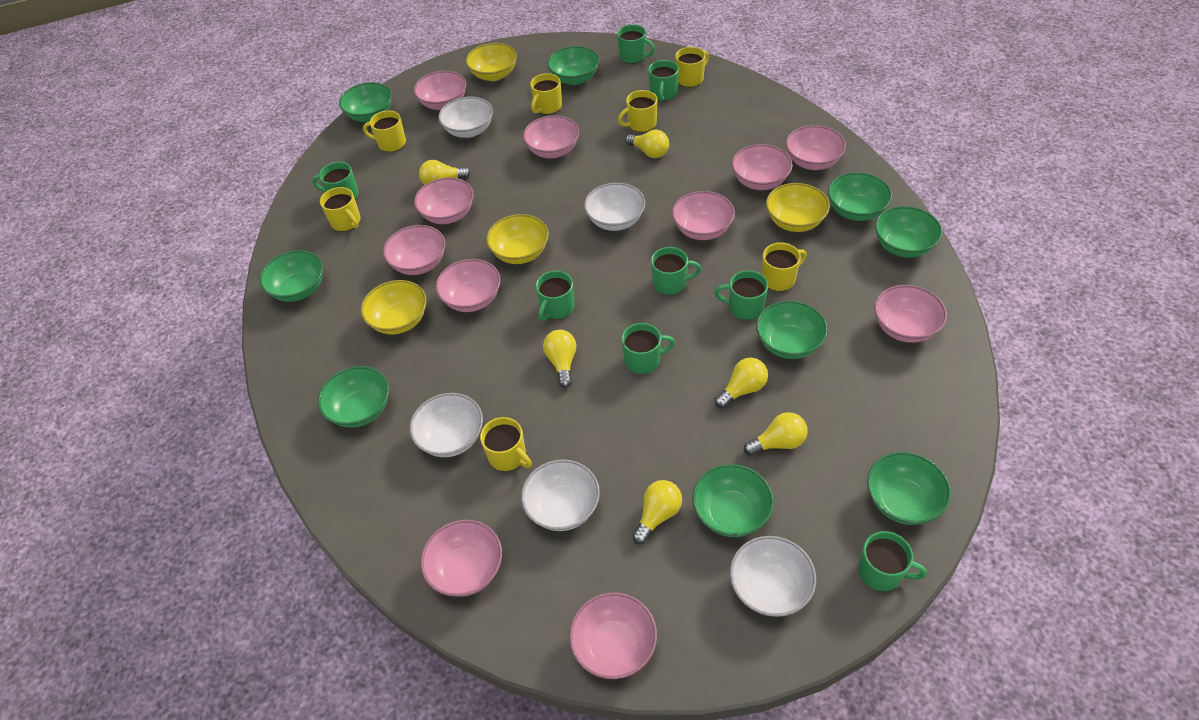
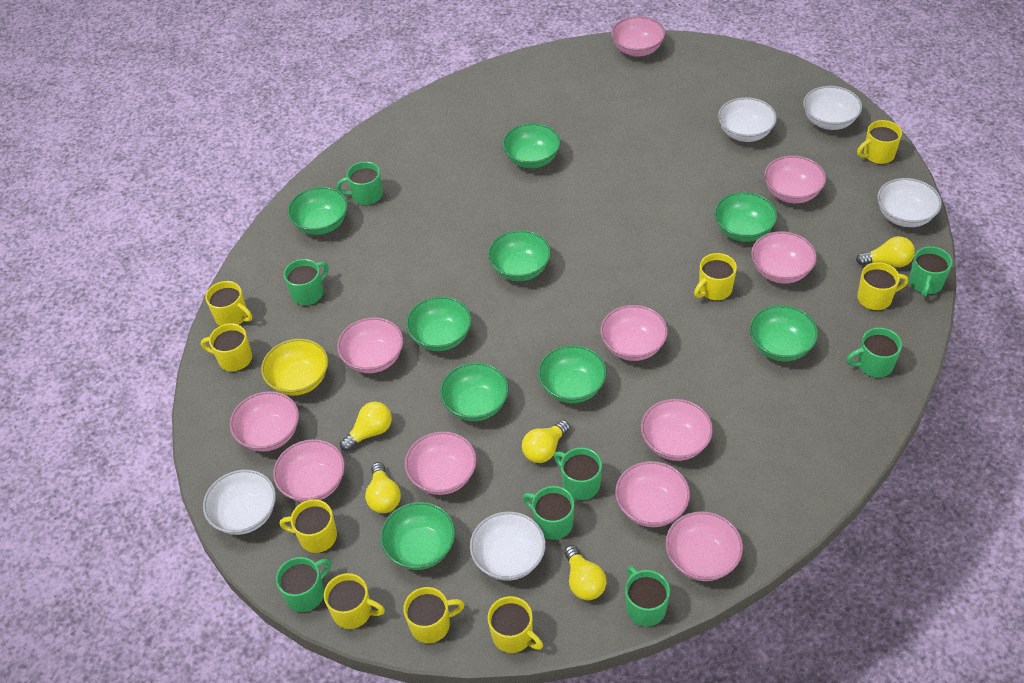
yellow bowl: 4 -> 1
yellow light bulb: 6 -> 5
yellow mug: 7 -> 9

